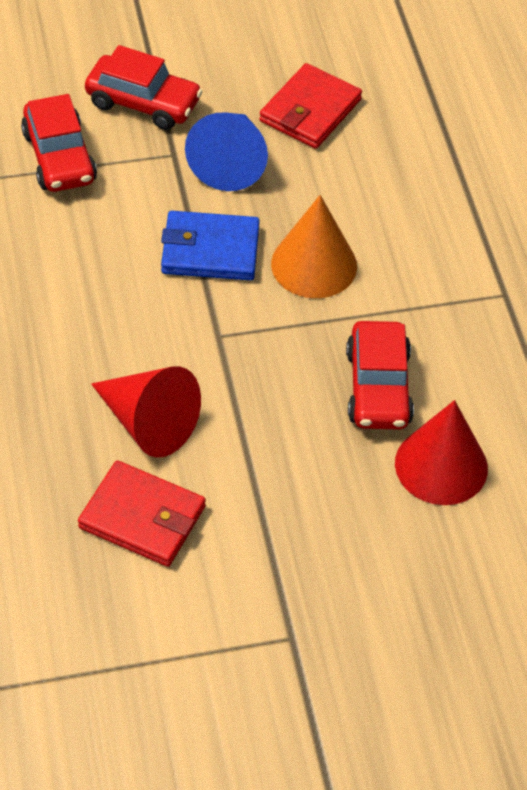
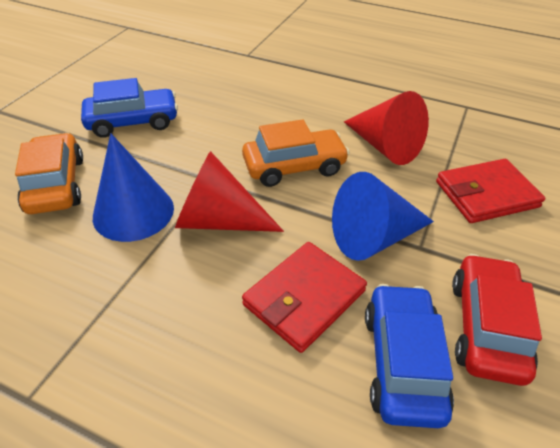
blue car: 0 -> 2
blue cone: 1 -> 2
blue wallet: 1 -> 0
orange car: 0 -> 2
orange cone: 1 -> 0
red car: 3 -> 1

